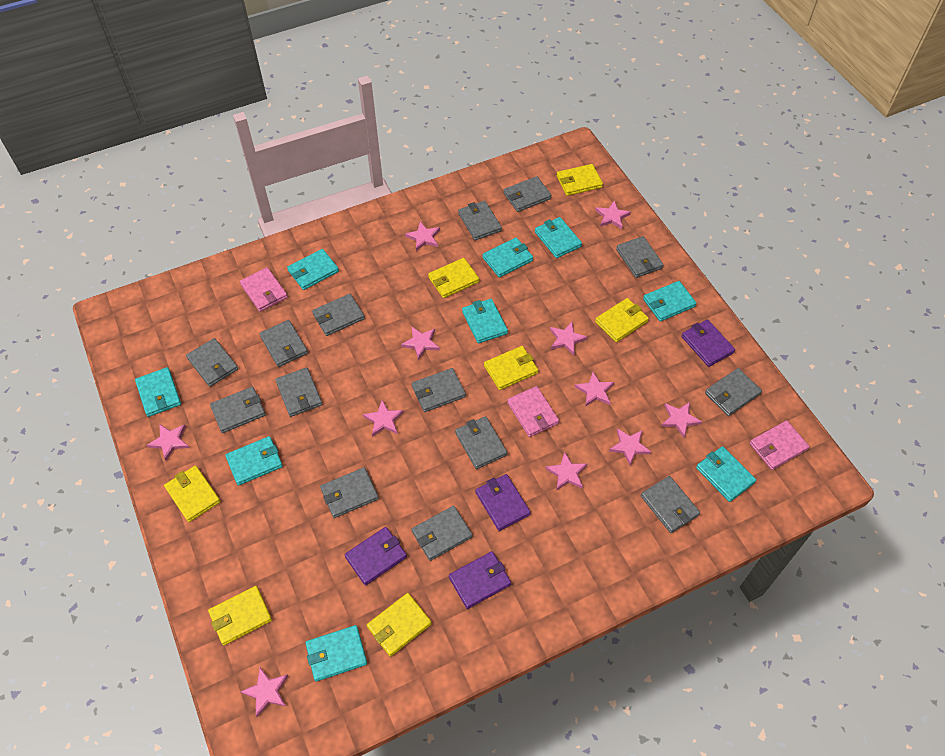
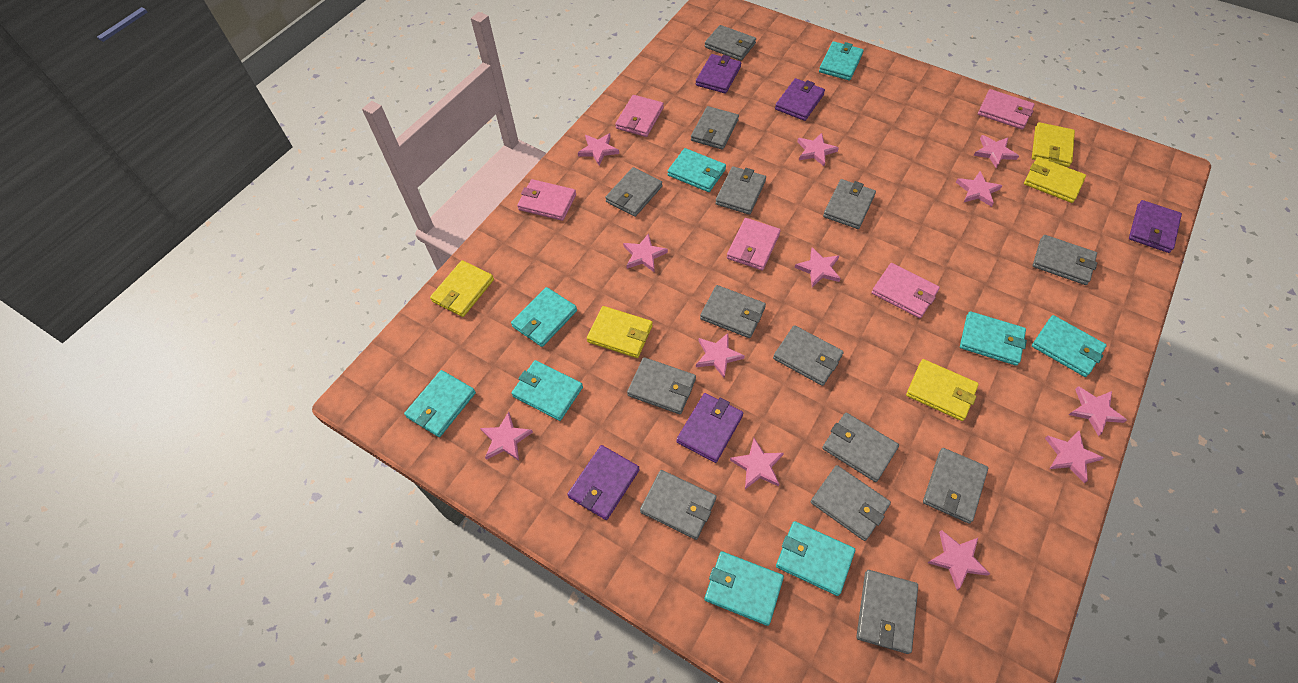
pink star: 11 -> 12
pink wallet: 3 -> 5
purple wallet: 4 -> 5
yellow wallet: 7 -> 5

